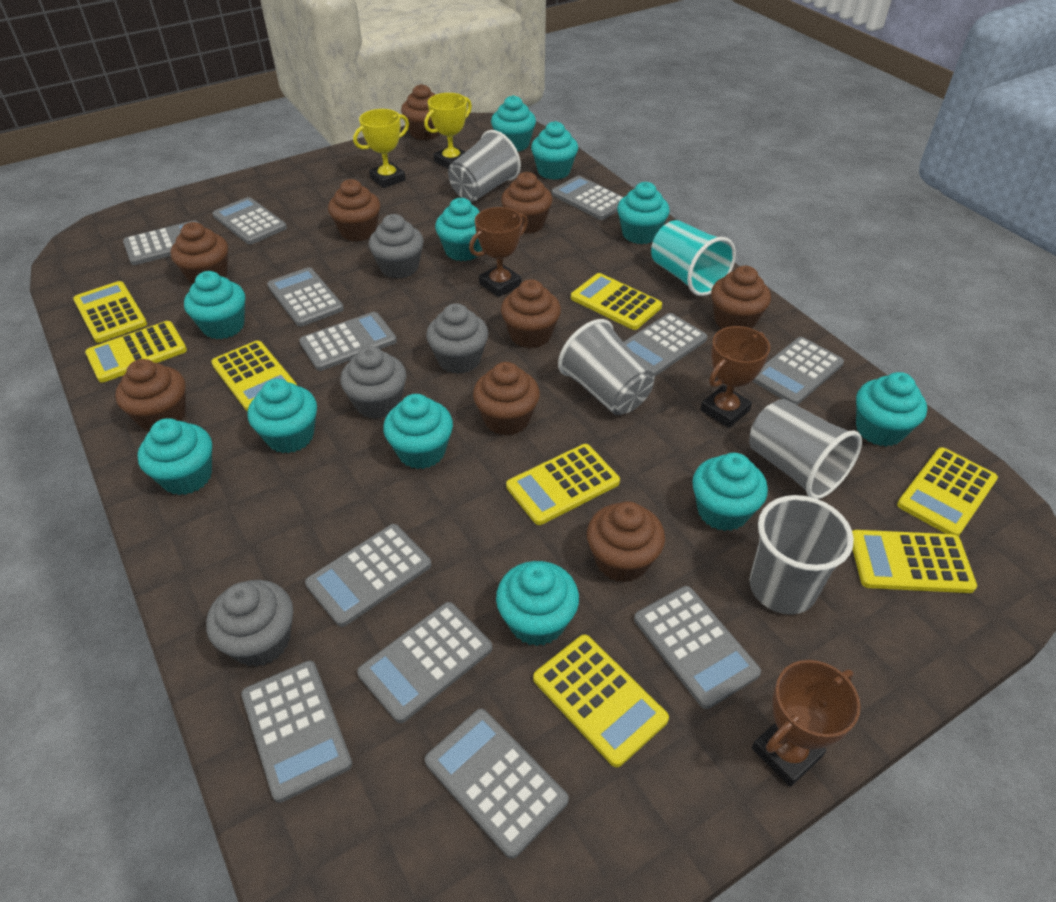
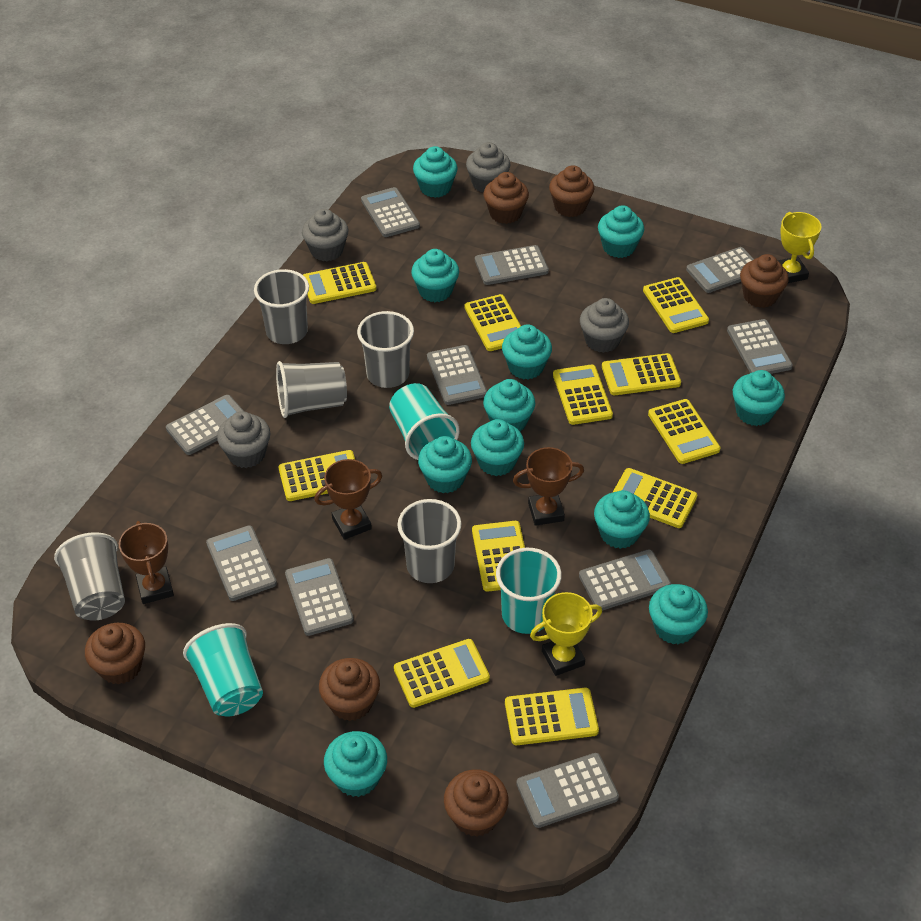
brown cupcake: 9 -> 6
grey calculator: 12 -> 10
grey cup: 4 -> 5
turquoise cup: 1 -> 3
yellow calculator: 8 -> 11

